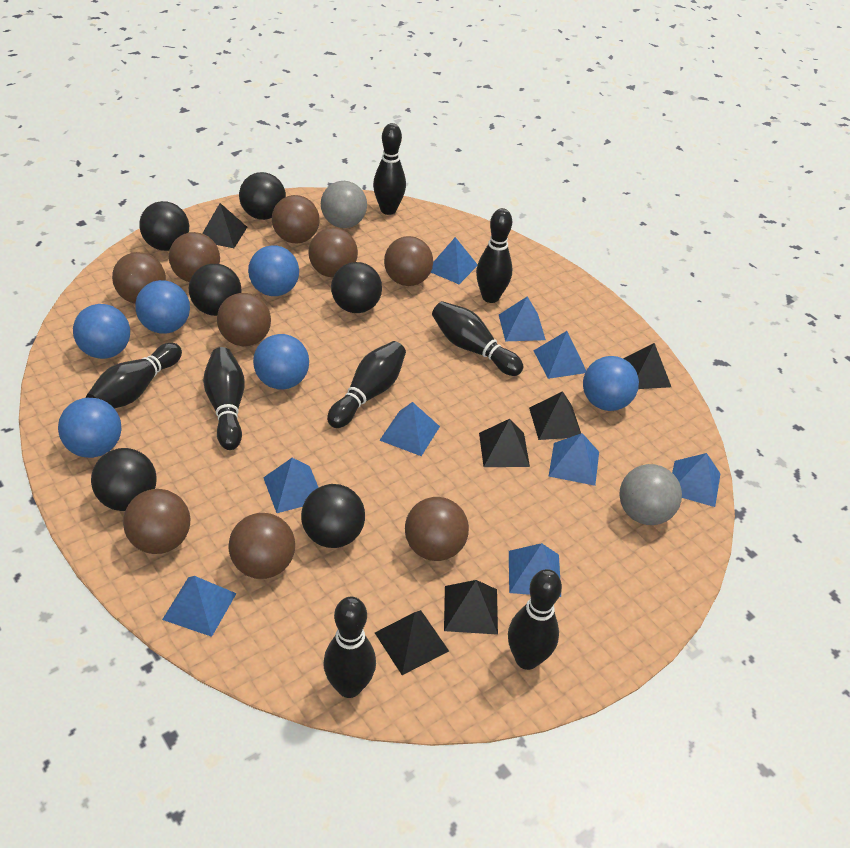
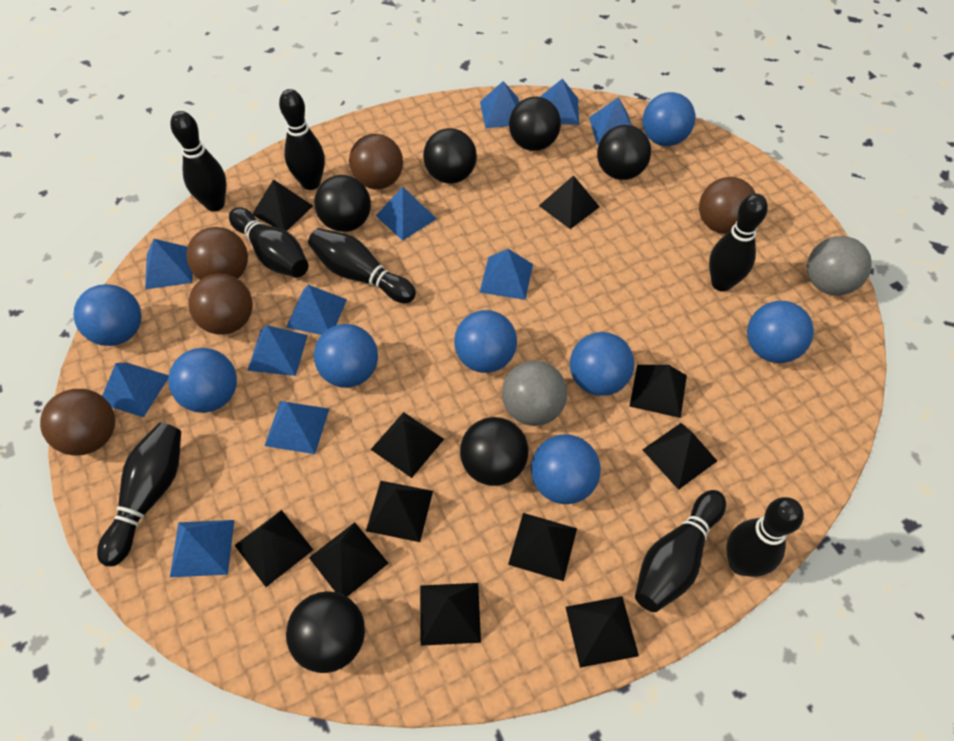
black pyramid: 6 -> 11
blue ball: 6 -> 8
blue pyramid: 9 -> 11
brown ball: 9 -> 5

